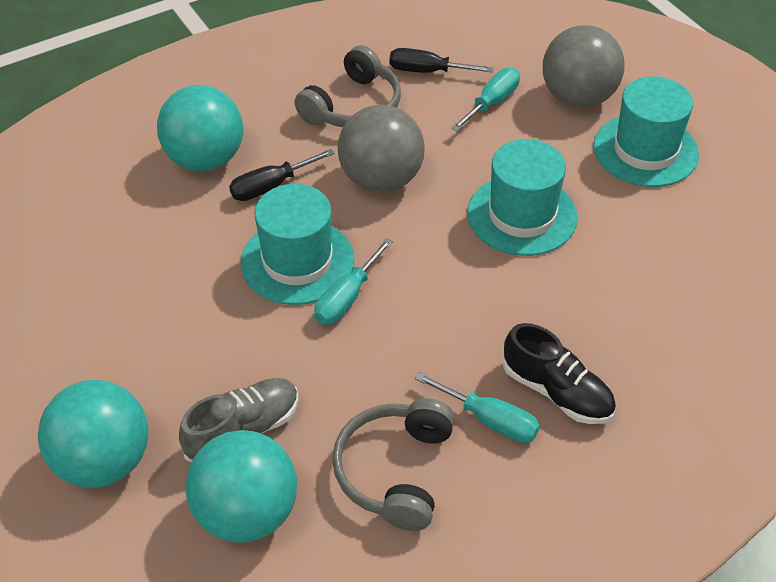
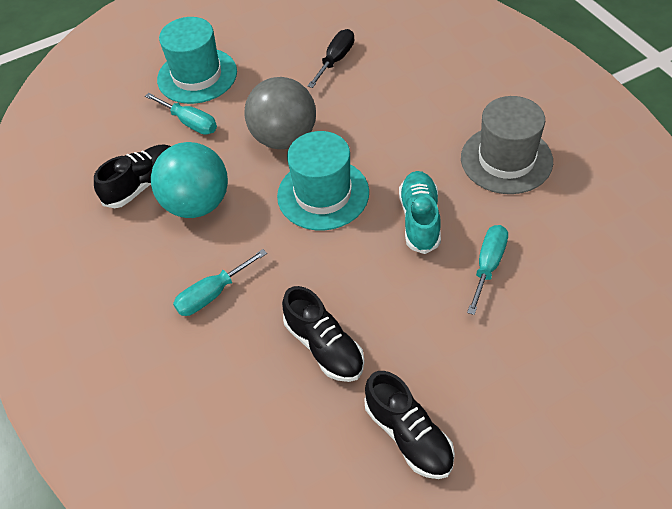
black screwdriver: 2 -> 1
black shoe: 1 -> 3
grey ball: 2 -> 1
grey hat: 0 -> 1
grey headphones: 2 -> 0
grey shoe: 1 -> 0
turquoise ball: 3 -> 1
turquoise hat: 3 -> 2
turquoise shoe: 0 -> 1

